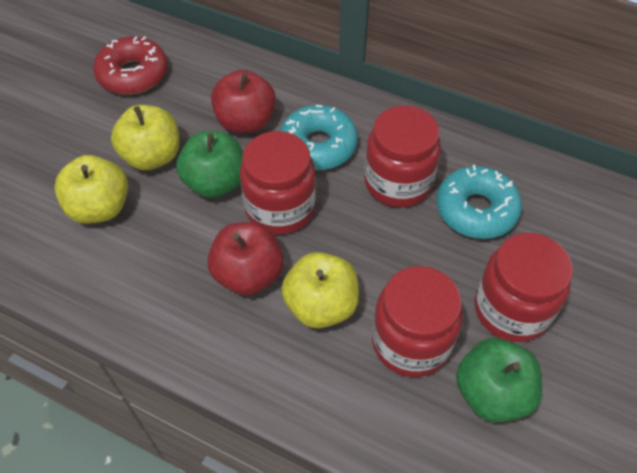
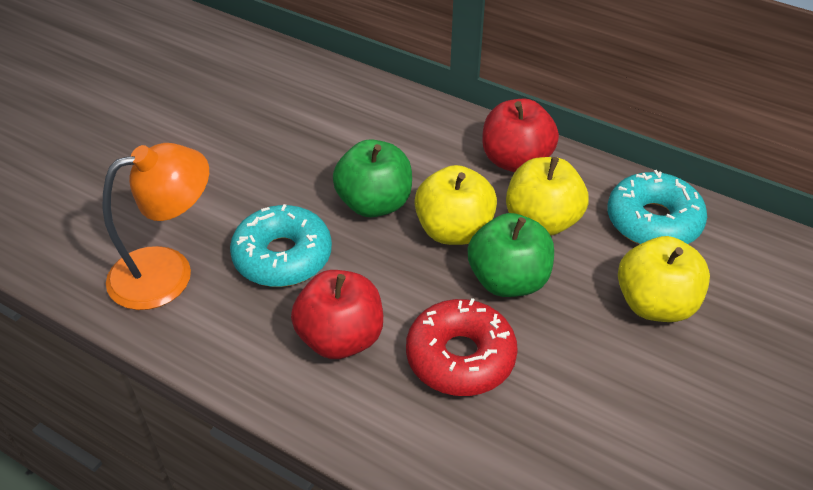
orange lamp: 0 -> 1
red jar: 4 -> 0

